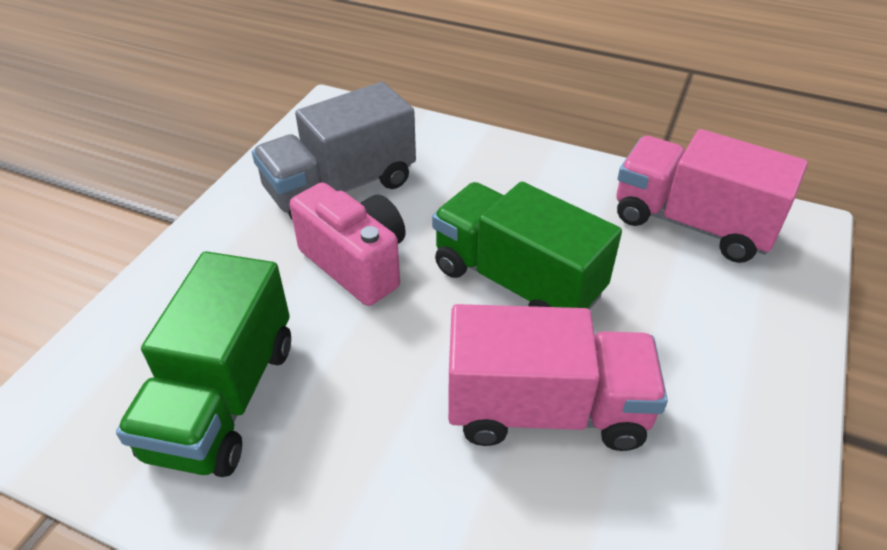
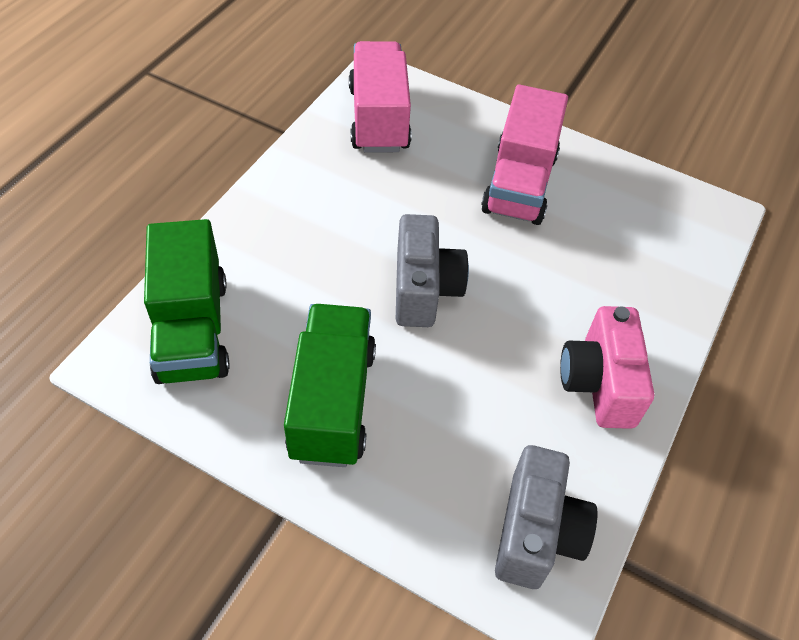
grey camera: 0 -> 2
grey truck: 1 -> 0

